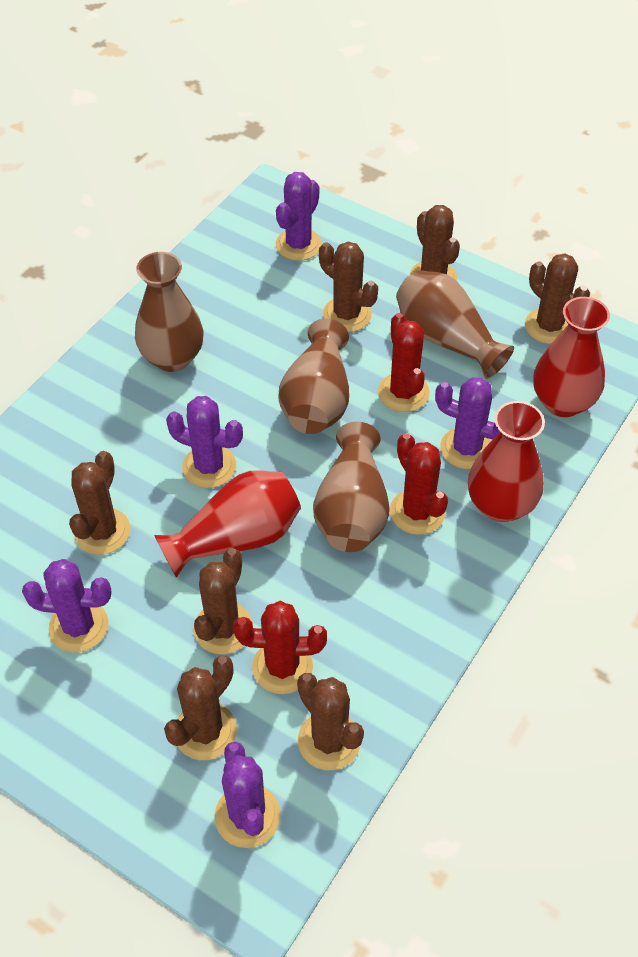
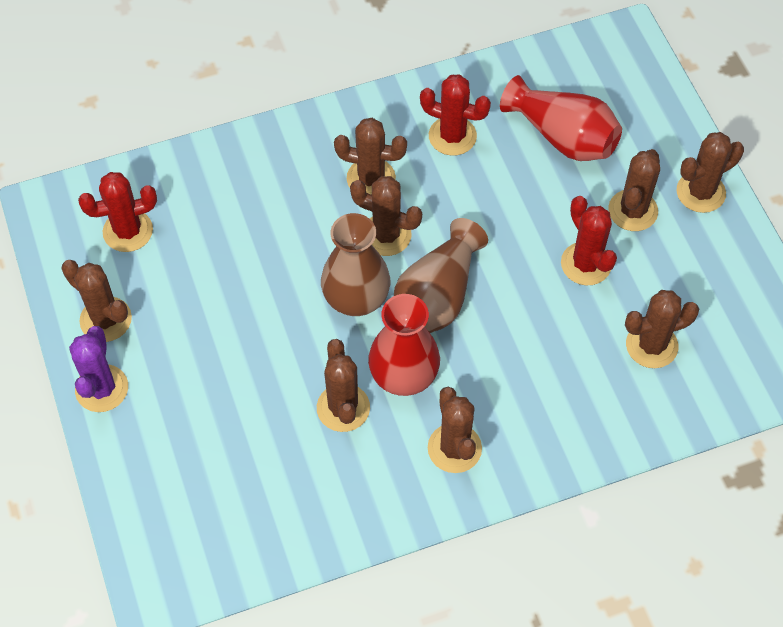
brown cactus: 7 -> 8
brown vase: 4 -> 2
purple cactus: 5 -> 1
red vase: 3 -> 2

